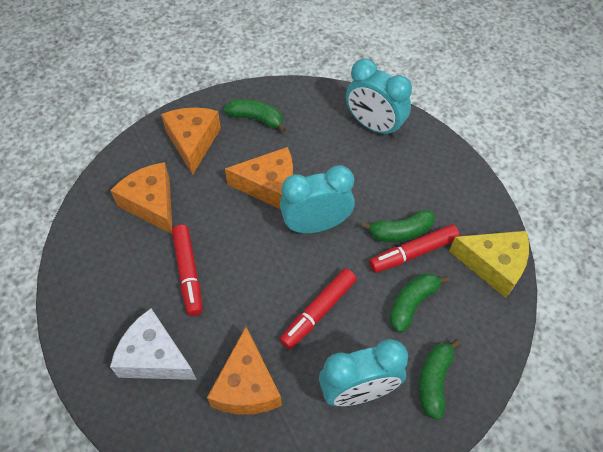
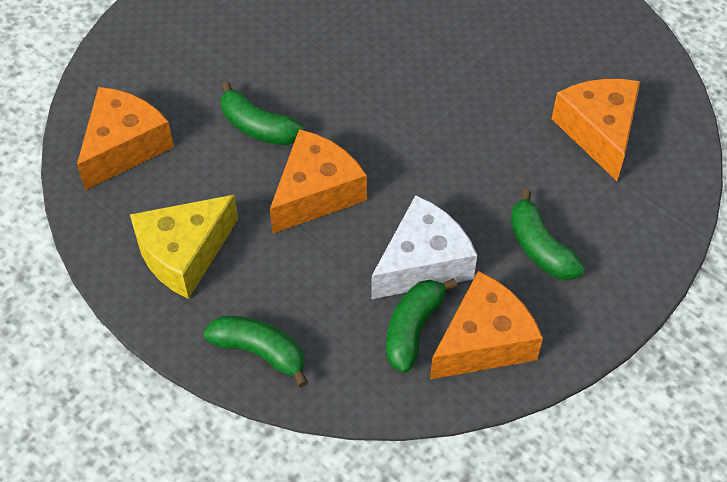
red marker: 3 -> 0
turquoise clock: 3 -> 0

